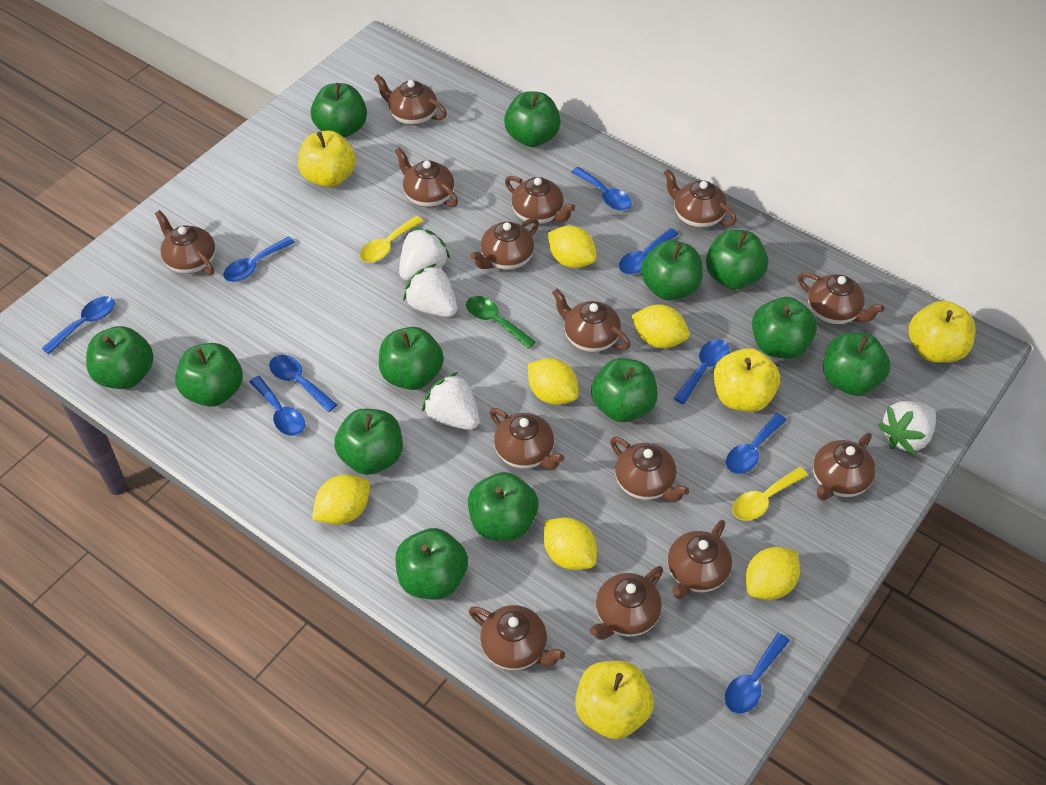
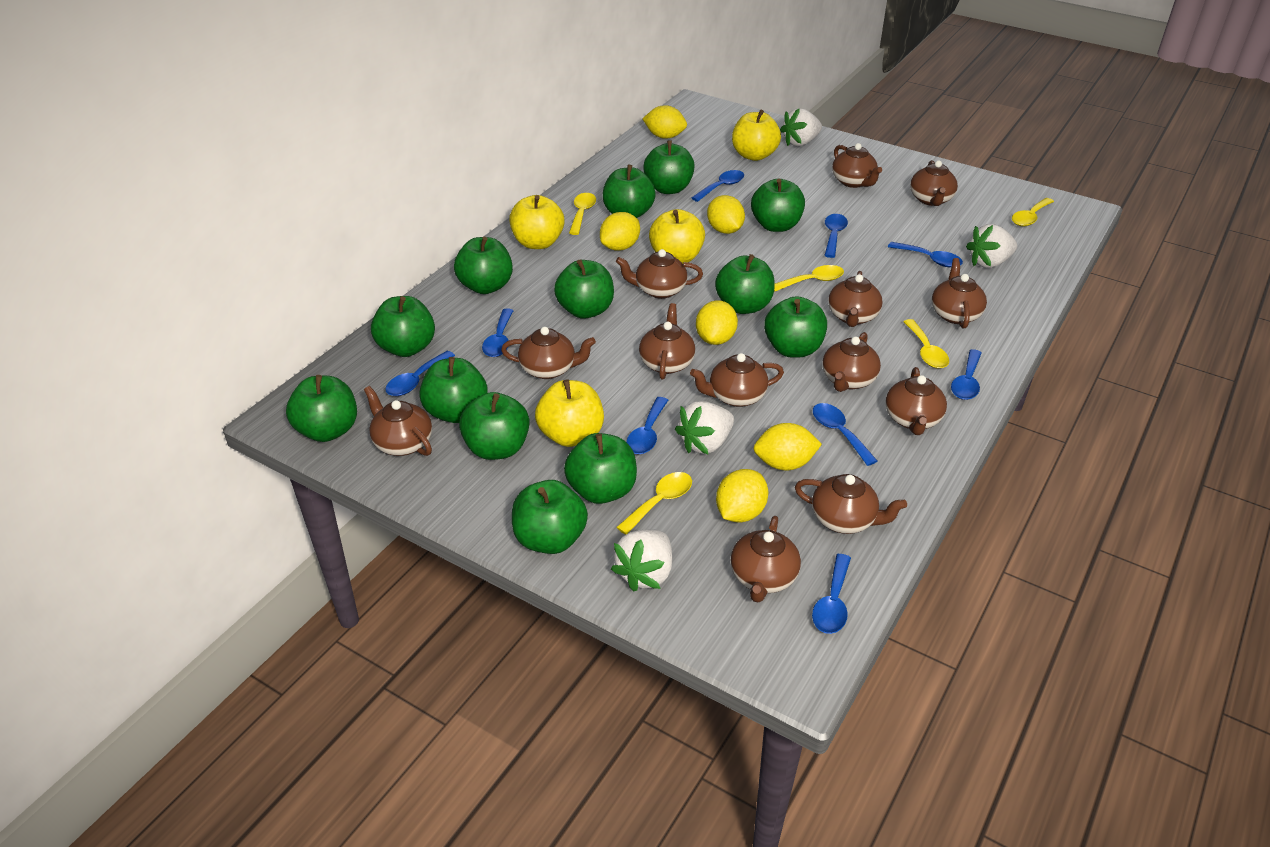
brown teapot: 14 -> 13
green spoon: 1 -> 0
yellow spoon: 2 -> 5

